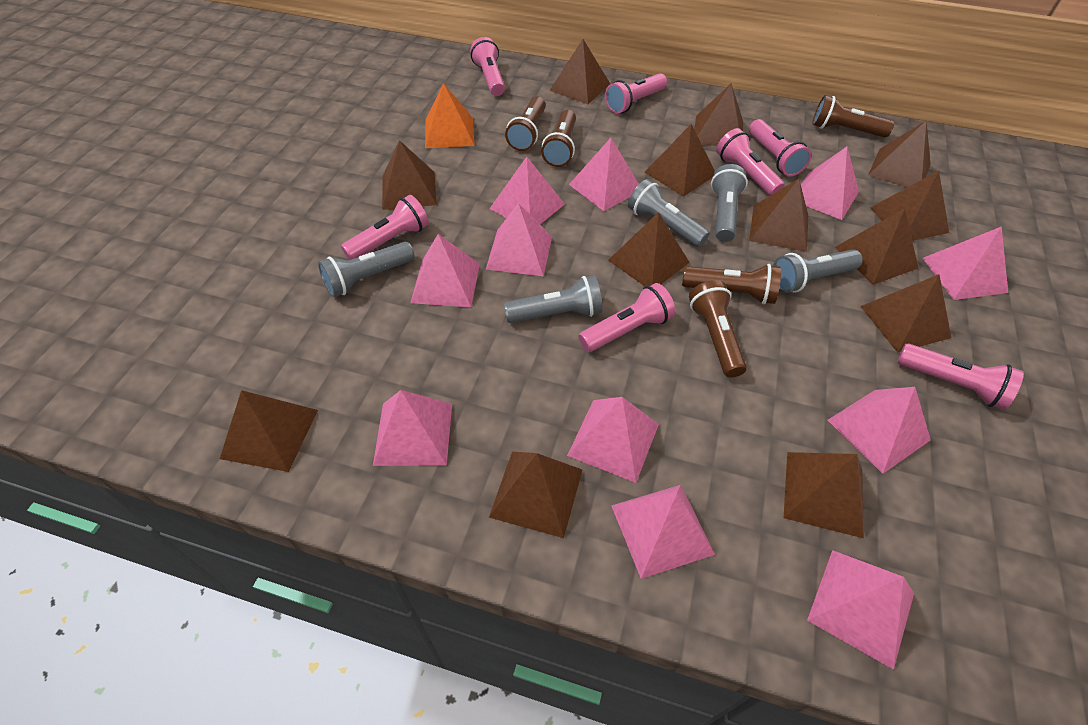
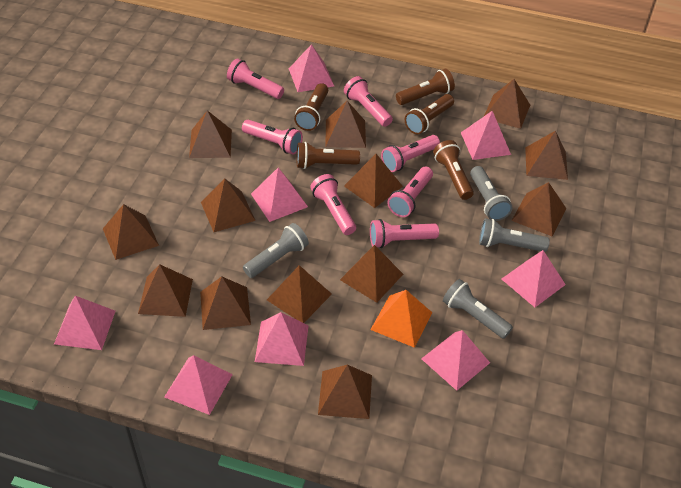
grey flashlight: 5 -> 4
pink pyramid: 11 -> 8

